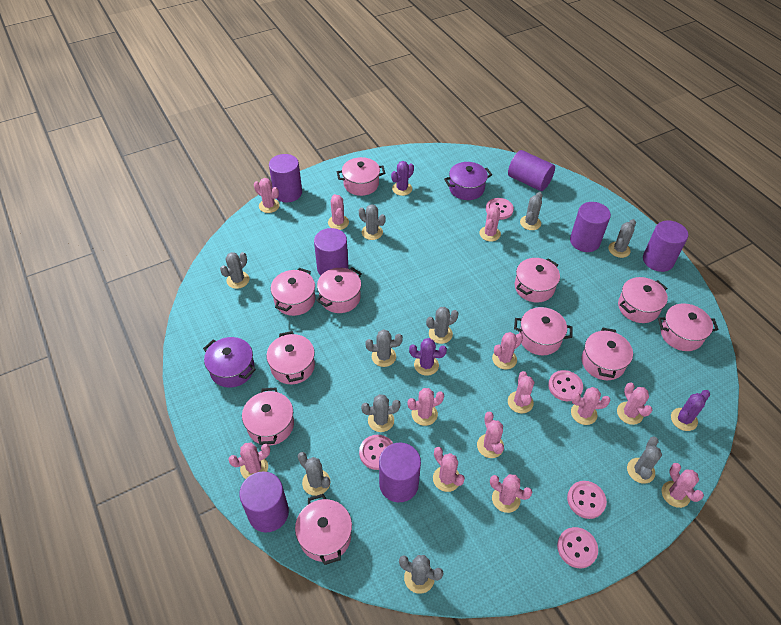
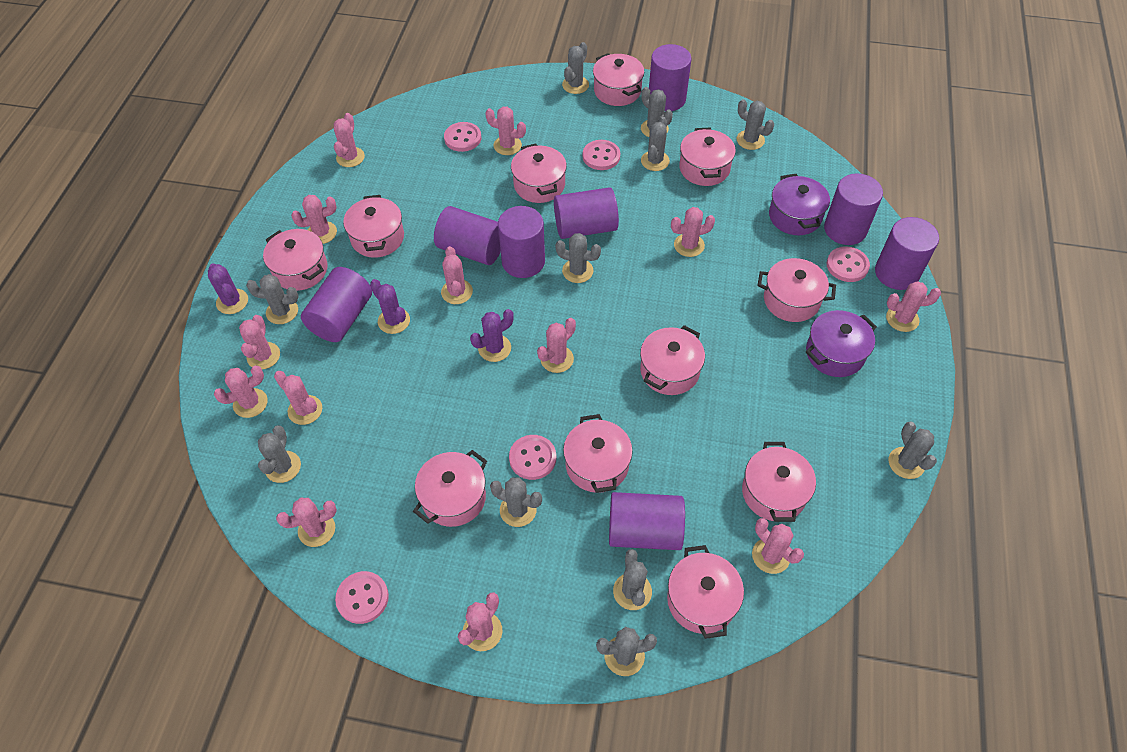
grey cactus: 10 -> 11
purple cylinder: 7 -> 8

